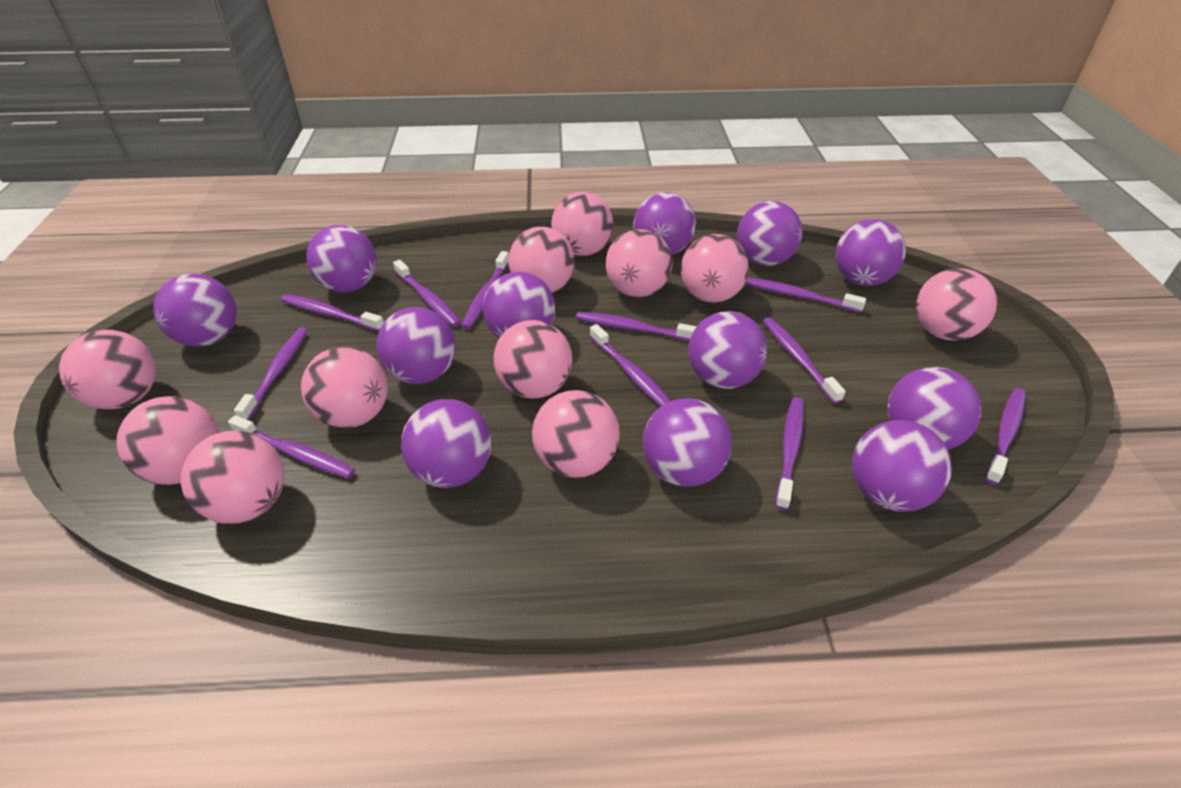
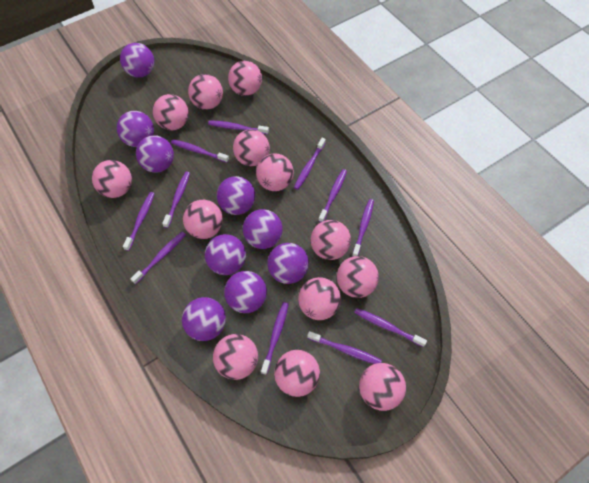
pink ball: 11 -> 13
purple ball: 12 -> 9

